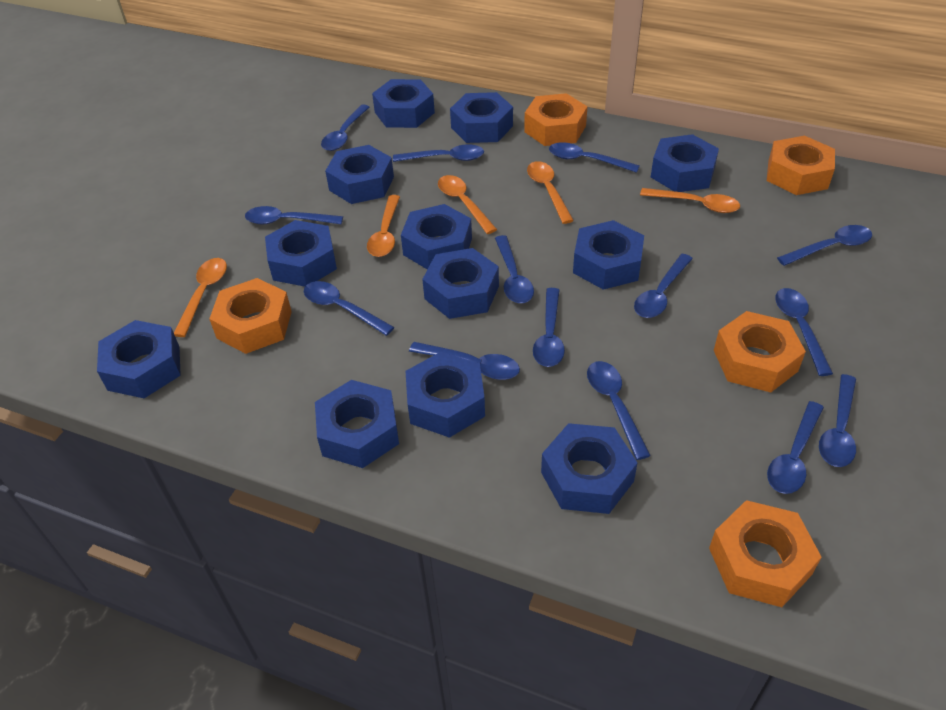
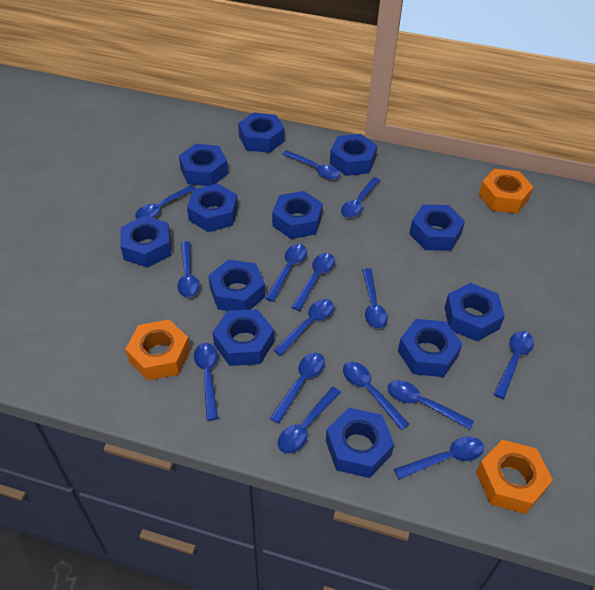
blue spoon: 14 -> 15
orange nut: 5 -> 3
orange spoon: 5 -> 0

